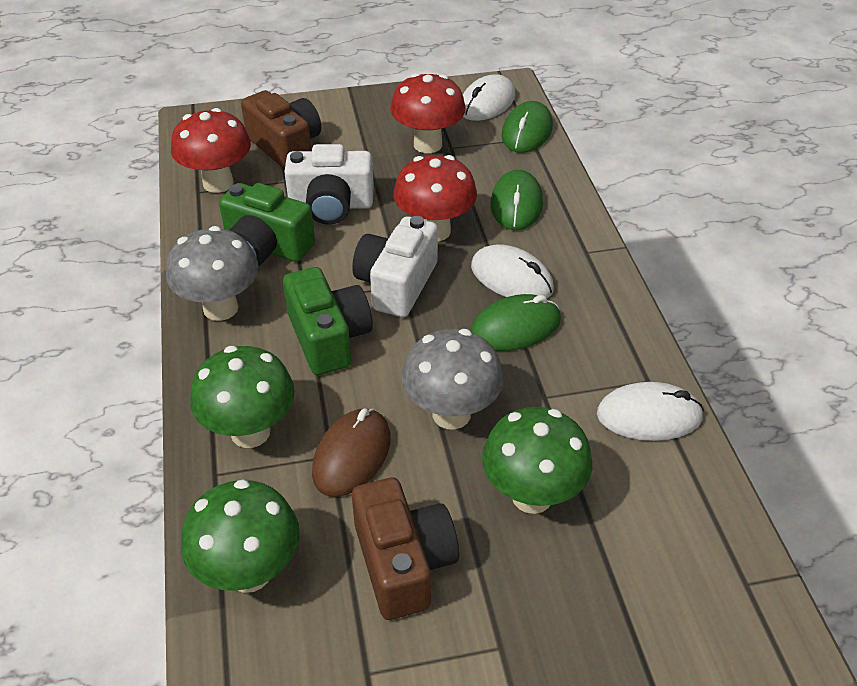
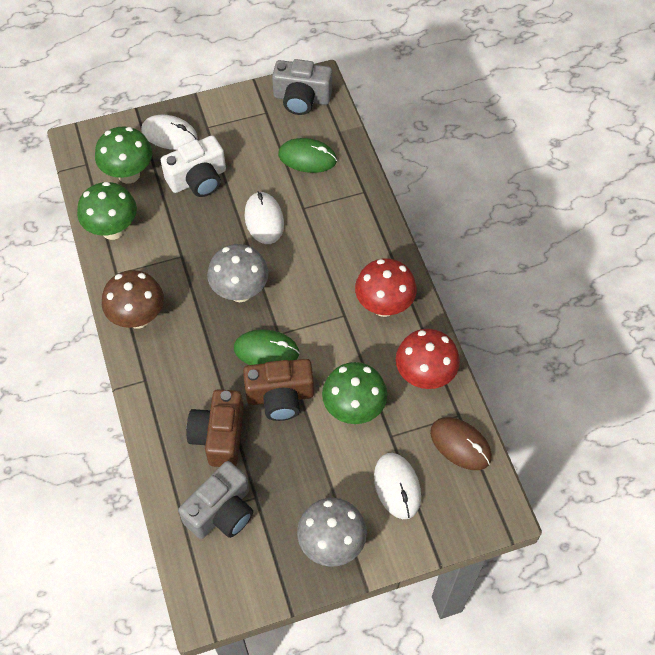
brown mushroom: 0 -> 1
green camera: 2 -> 0
green mouse: 3 -> 2
grey camera: 0 -> 2
red mushroom: 3 -> 2
white camera: 2 -> 1

